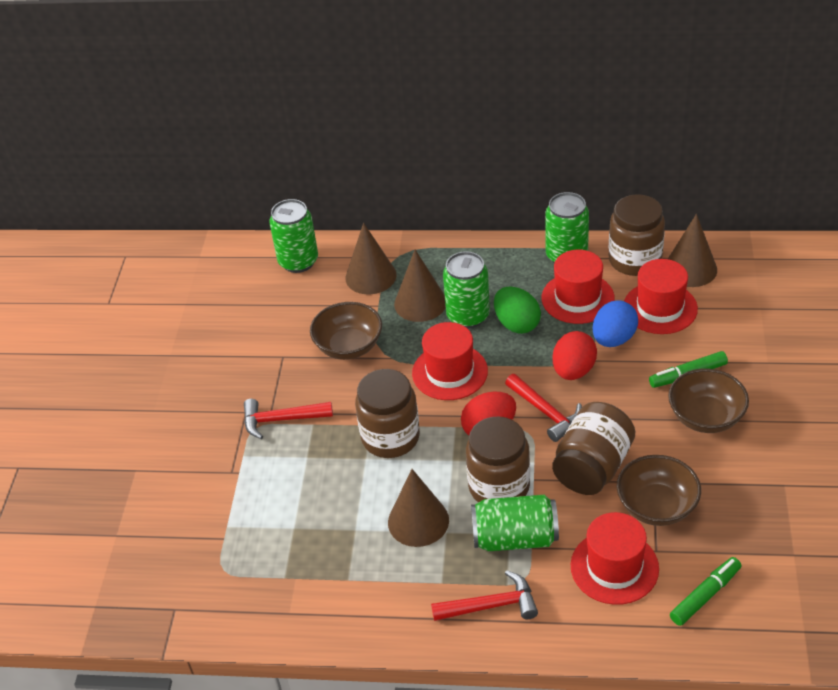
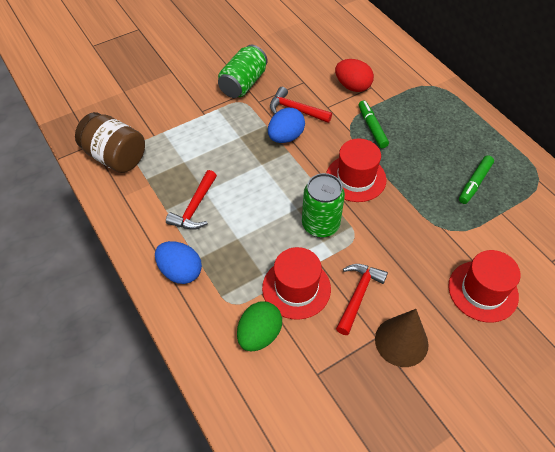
blue egg: 1 -> 2
brown bowl: 3 -> 0
brown cone: 4 -> 1
brown jar: 4 -> 1
green can: 4 -> 2
red egg: 2 -> 1
red hat: 4 -> 3

